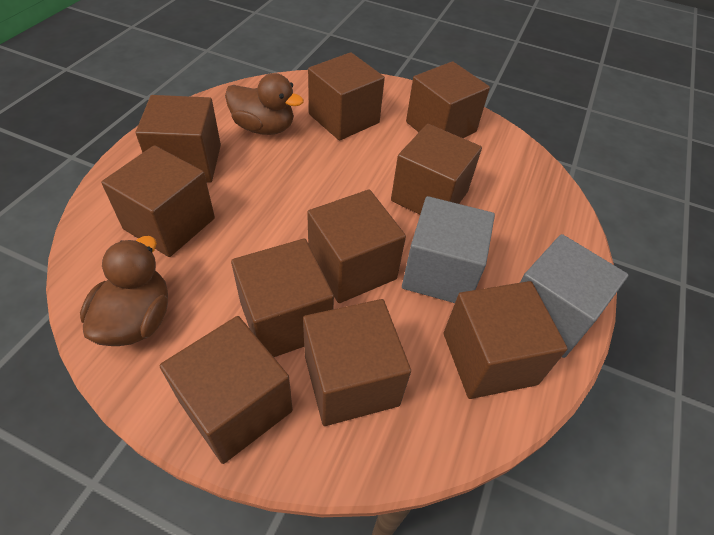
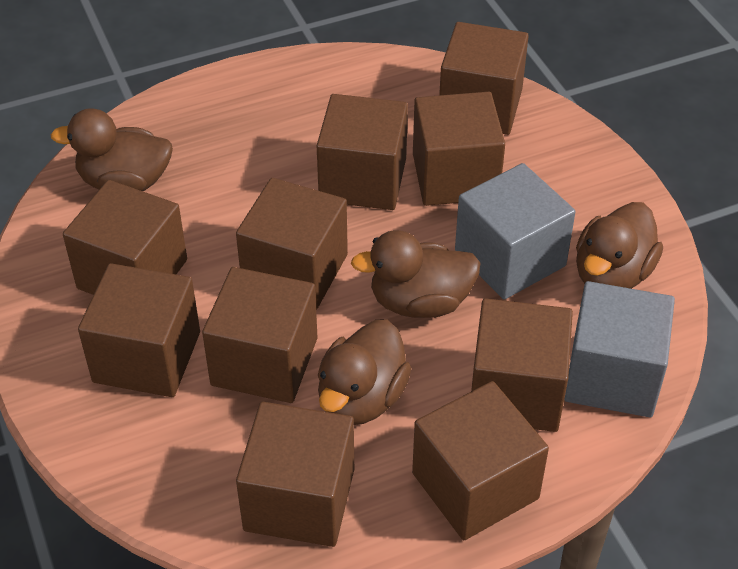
brown duck: 2 -> 4

